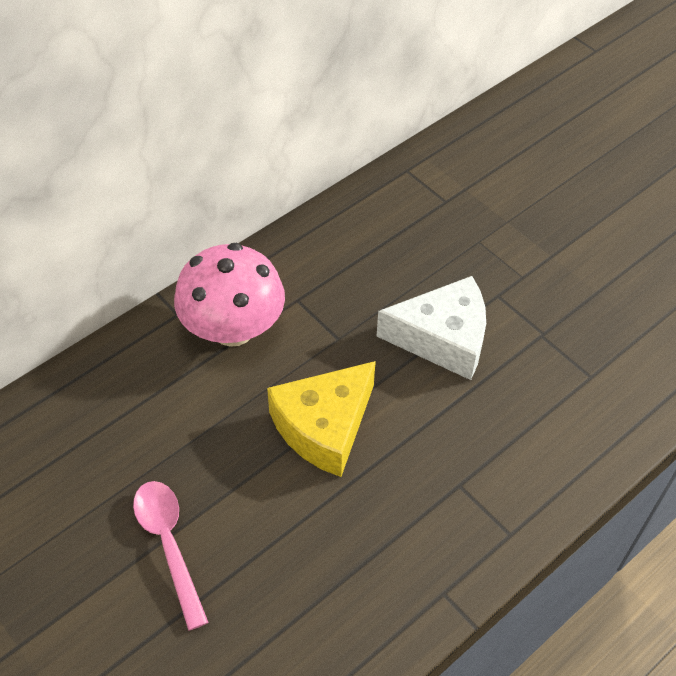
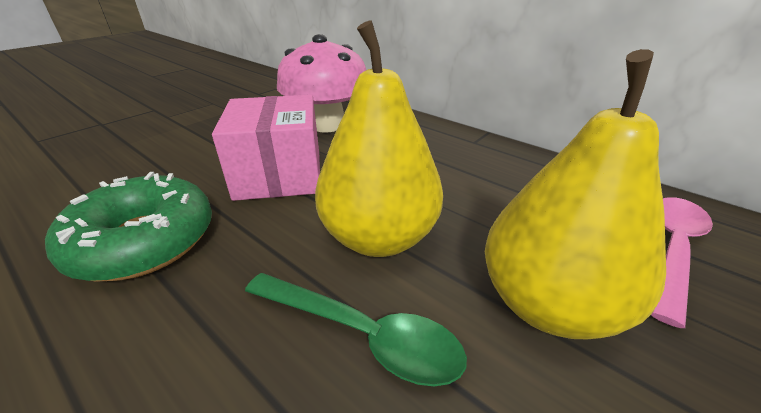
green donut: 0 -> 1
green spoon: 0 -> 1
pink box: 0 -> 1
white cheese: 1 -> 0
yellow cheese: 1 -> 0
yellow pear: 0 -> 2

